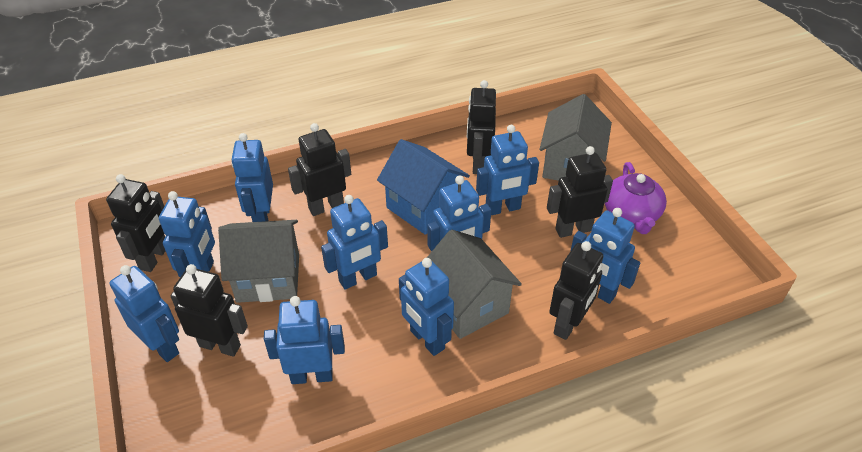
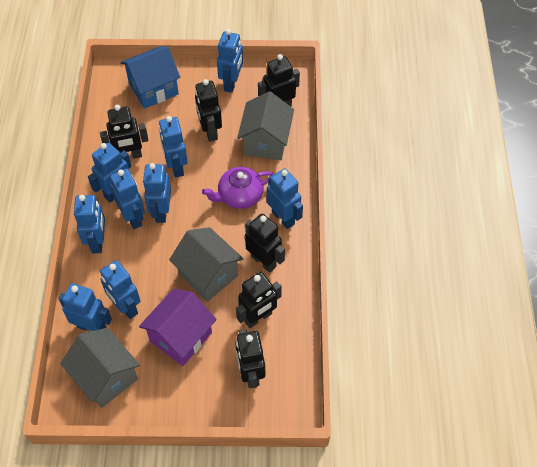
purple house: 0 -> 1

